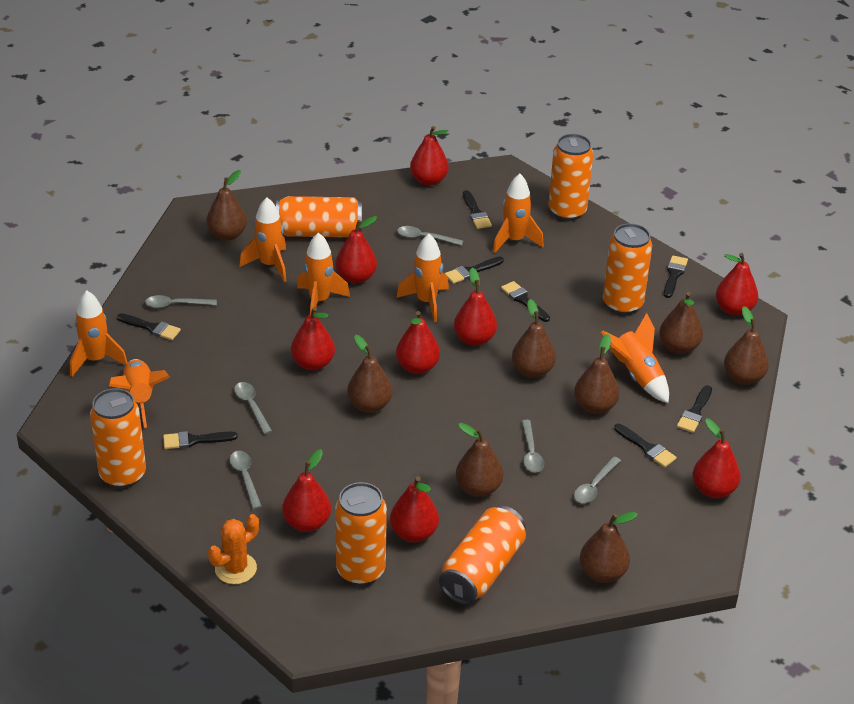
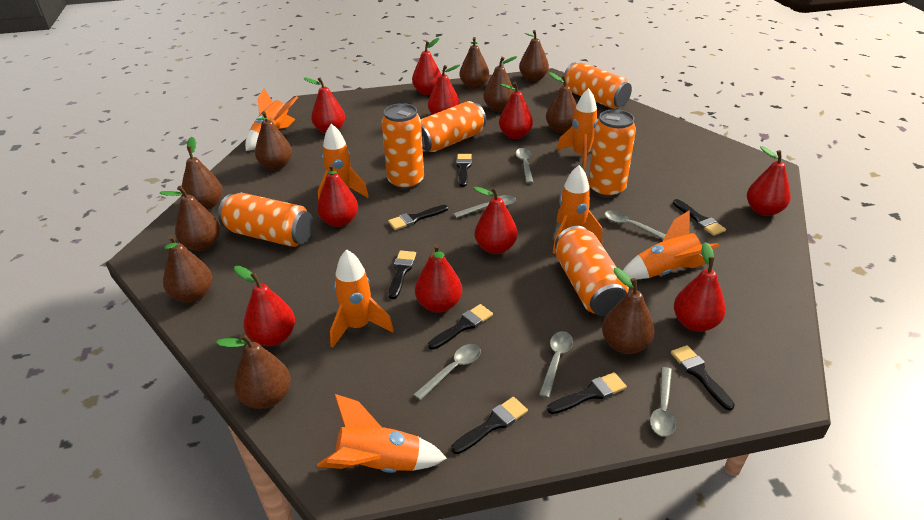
brown pear: 8 -> 10
orange cactus: 1 -> 0
red pear: 9 -> 10

